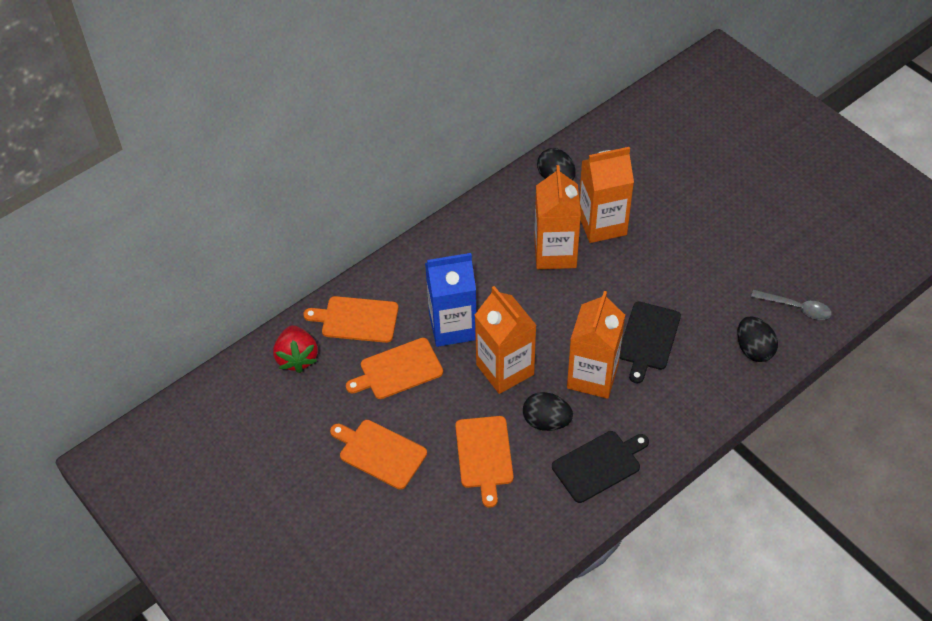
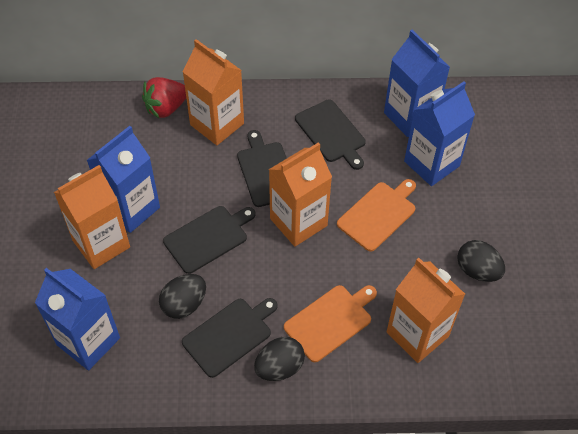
black cutting board: 2 -> 4
blue carton: 1 -> 4
grey spoon: 1 -> 0
orange cutting board: 4 -> 2

